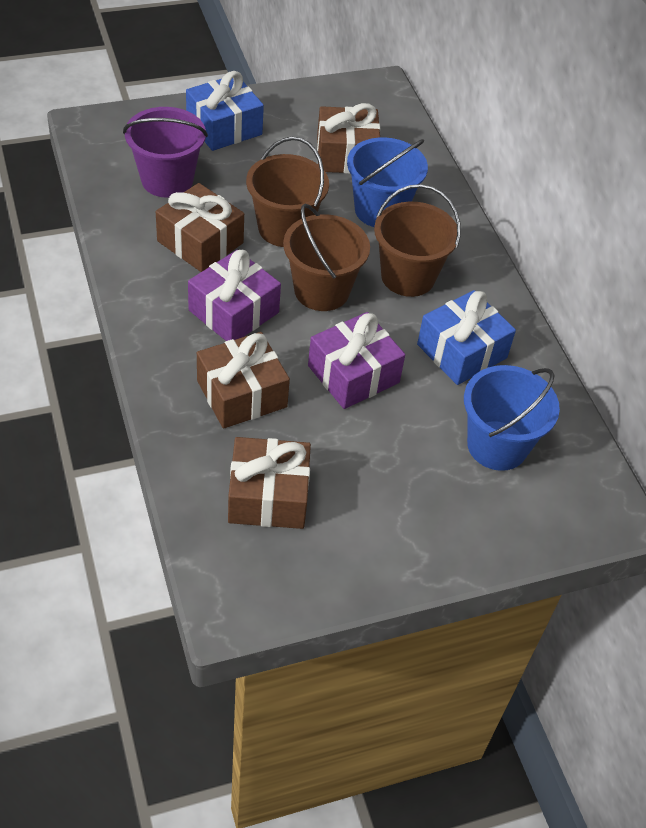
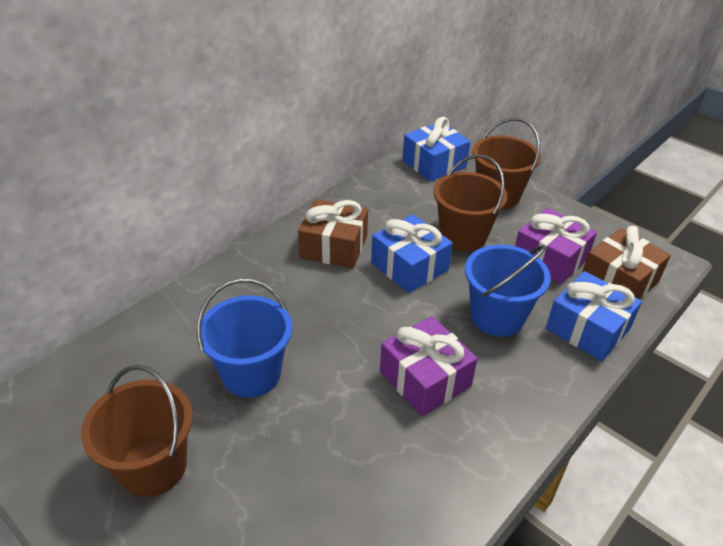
blue gift: 2 -> 3
brown gift: 4 -> 2
purple bucket: 1 -> 0

